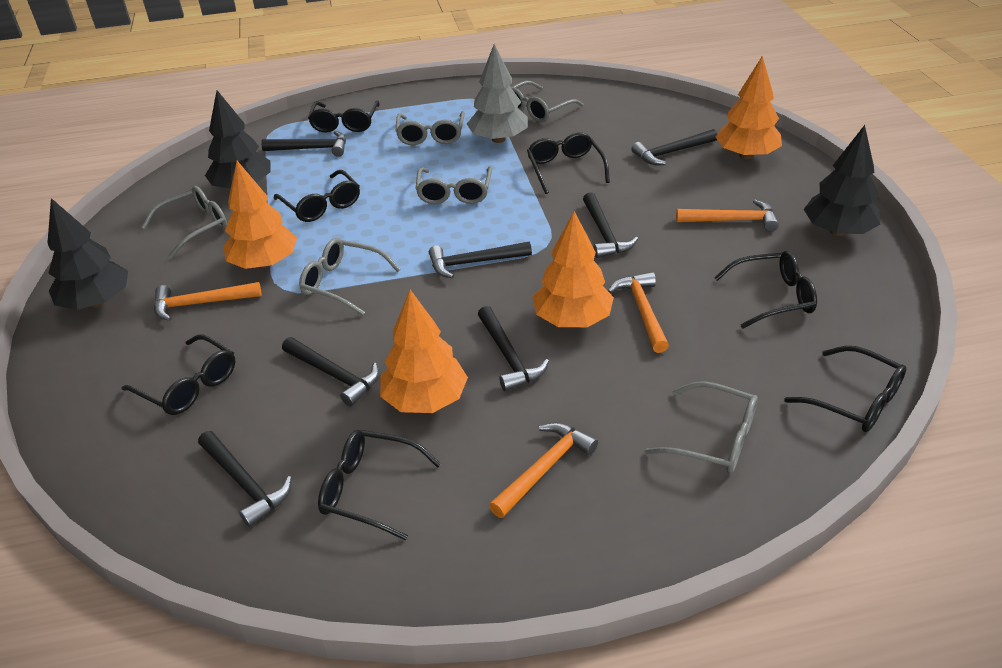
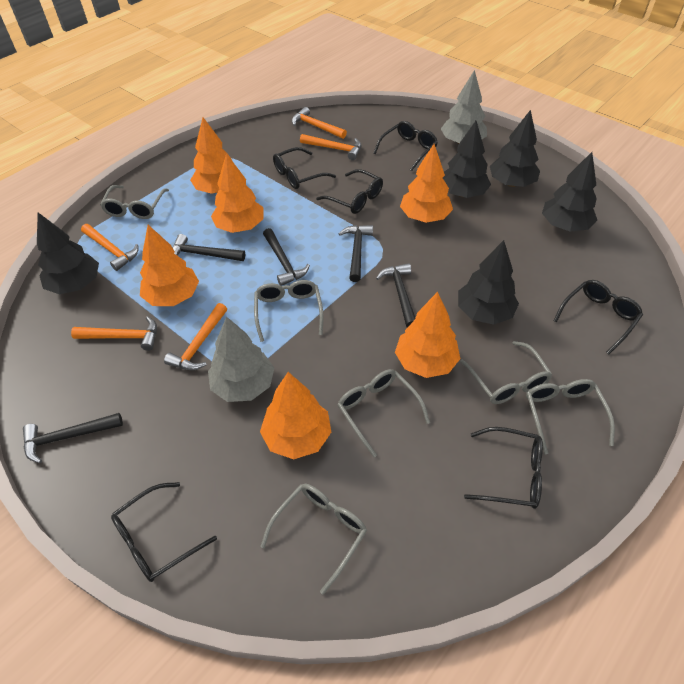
black glasses: 7 -> 6
black hammer: 7 -> 5
black tree: 3 -> 5
grey tree: 1 -> 2
orange hammer: 4 -> 5
orange tree: 4 -> 6

